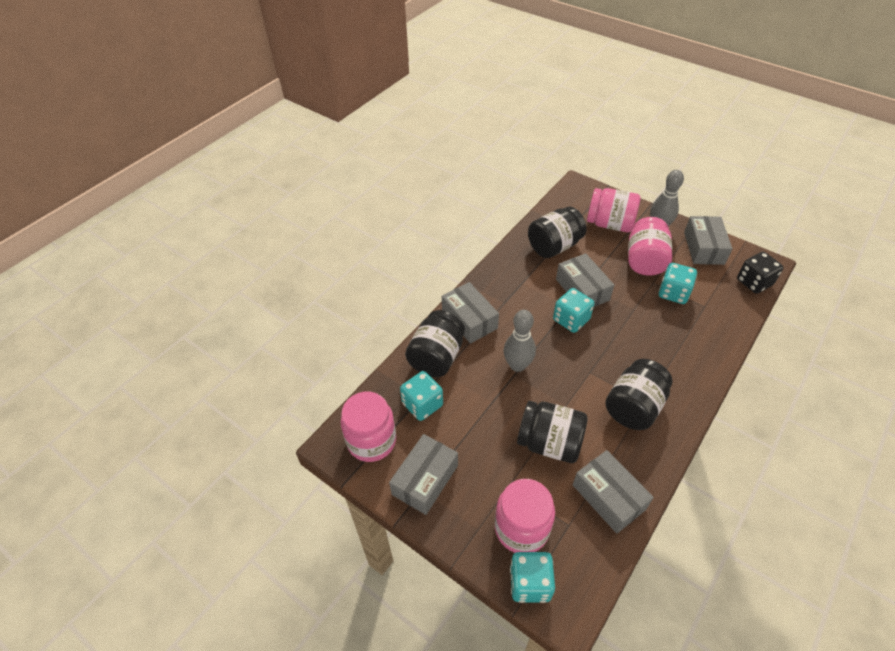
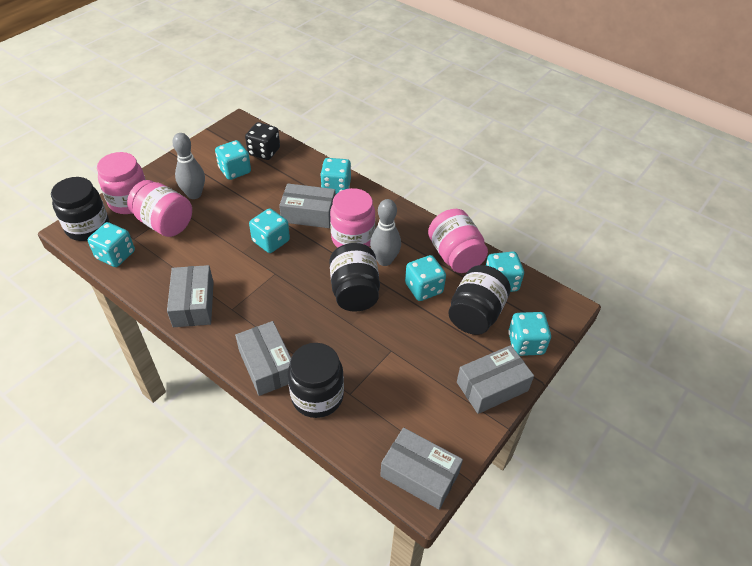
turquoise dice: 4 -> 7

